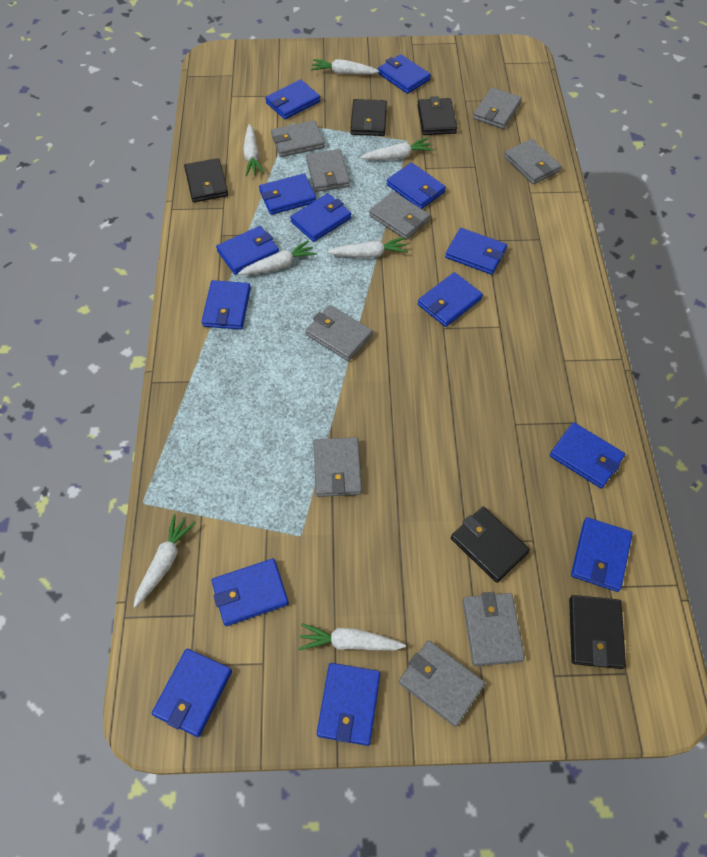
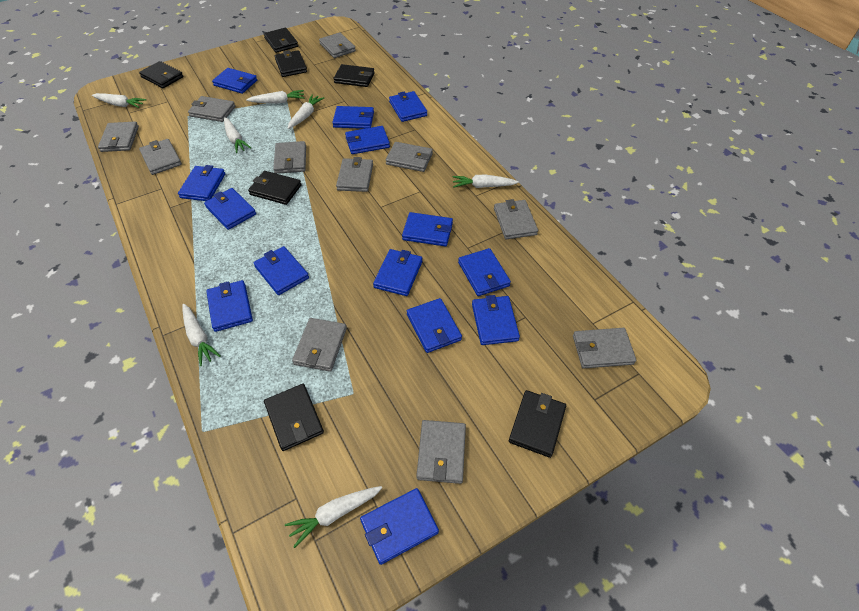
black wallet: 5 -> 7
grey wallet: 9 -> 11

